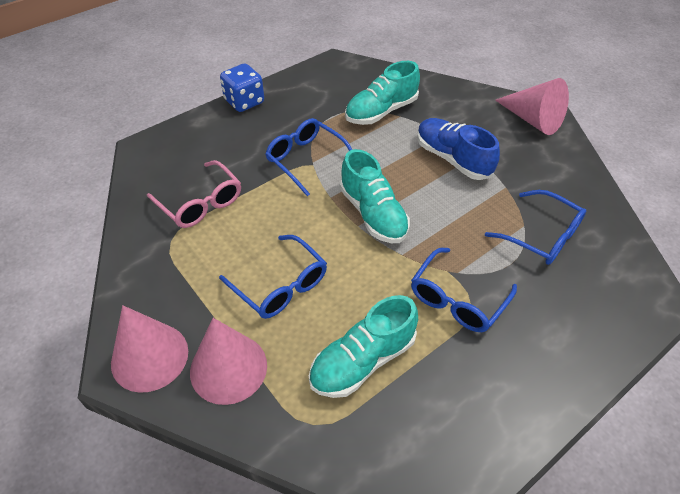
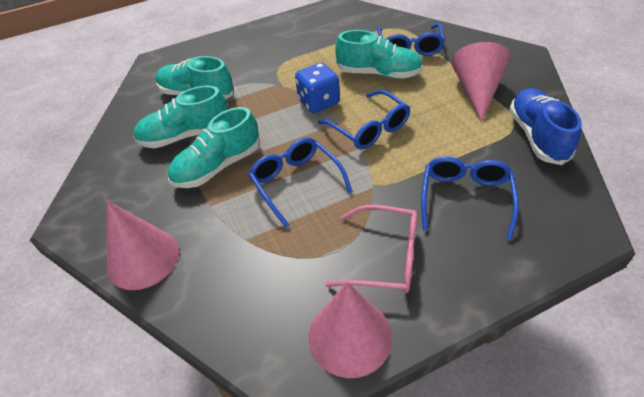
turquoise shoe: 3 -> 4

